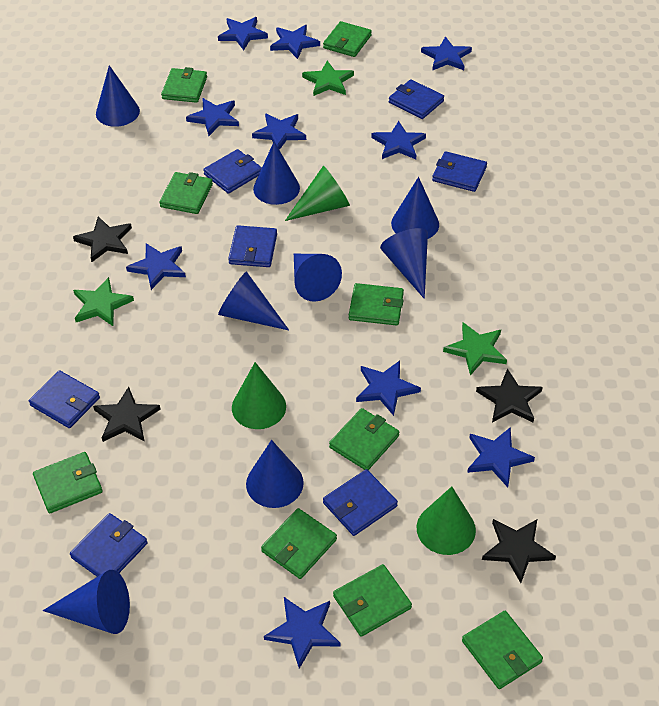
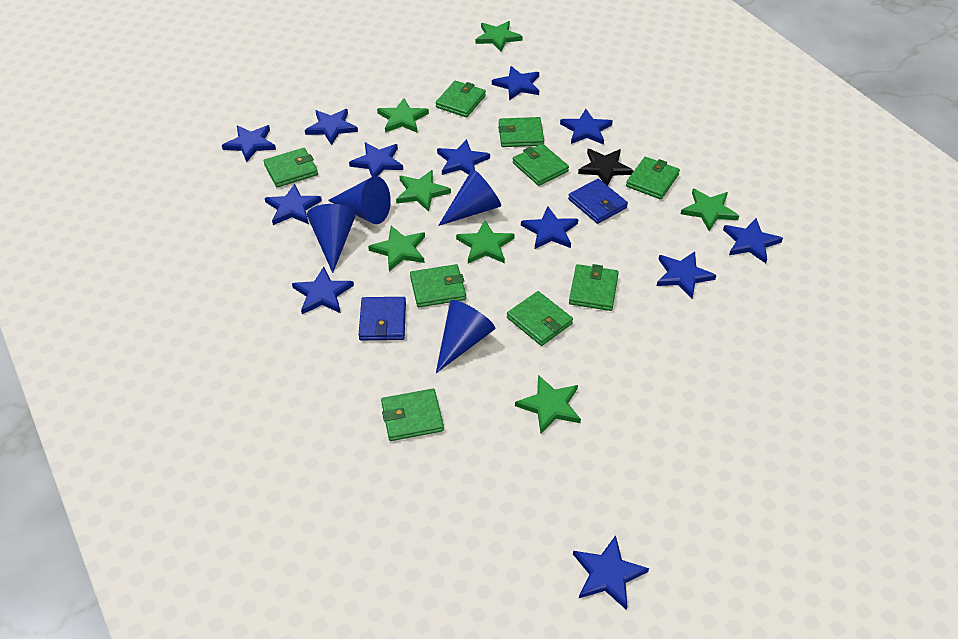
black star: 4 -> 1
blue cone: 8 -> 4
blue star: 10 -> 12
blue wallet: 7 -> 2
green cone: 3 -> 0
green star: 3 -> 7

